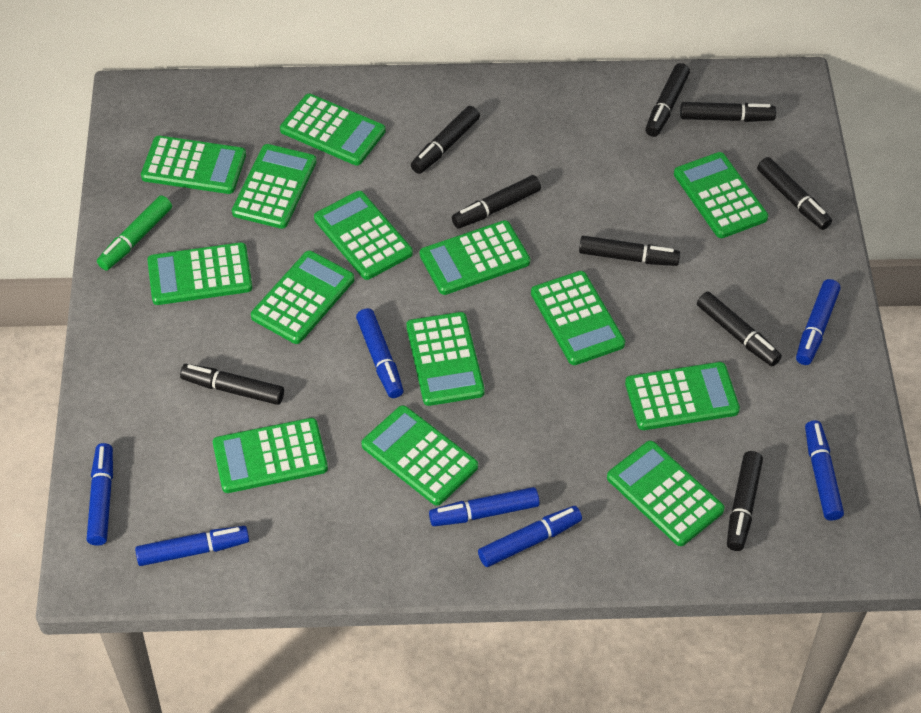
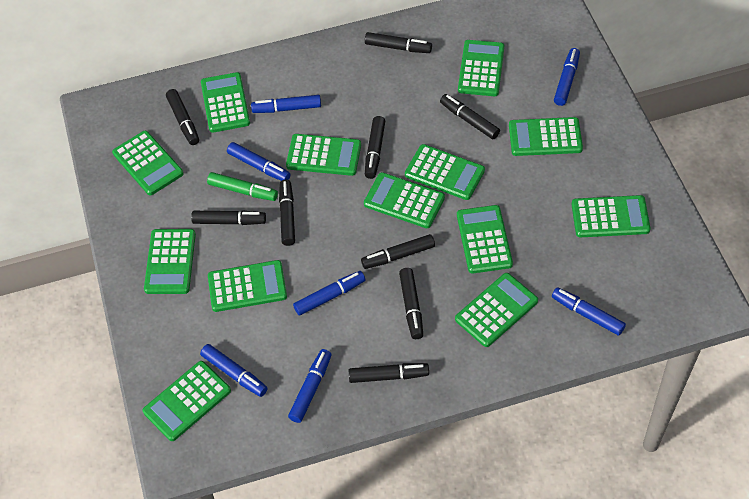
green calculator: 14 -> 13

